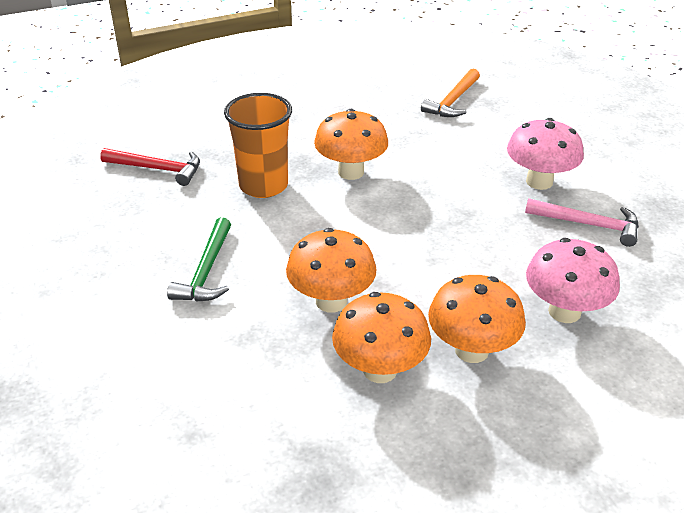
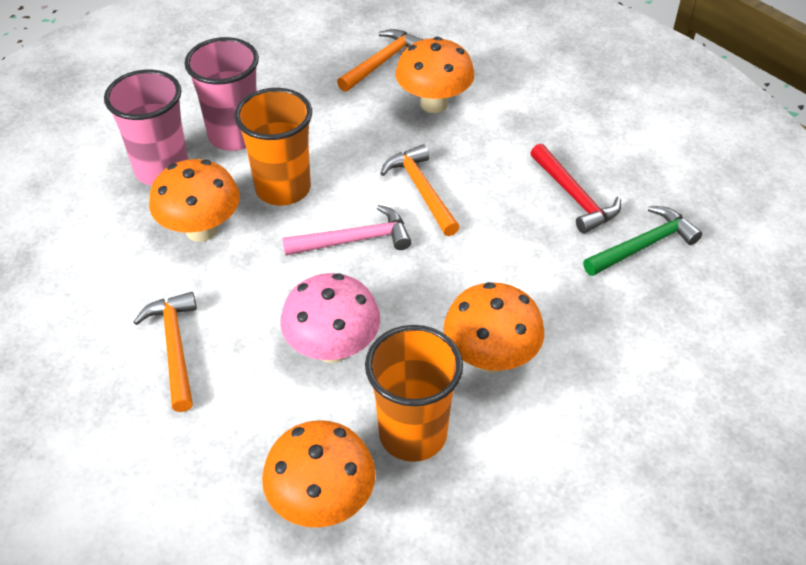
orange cup: 1 -> 2
orange hammer: 1 -> 3
pink cup: 0 -> 2
pink mushroom: 2 -> 1

